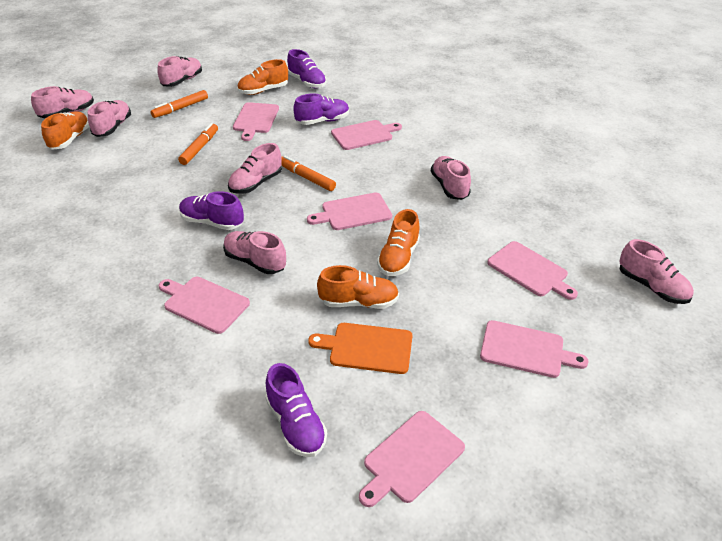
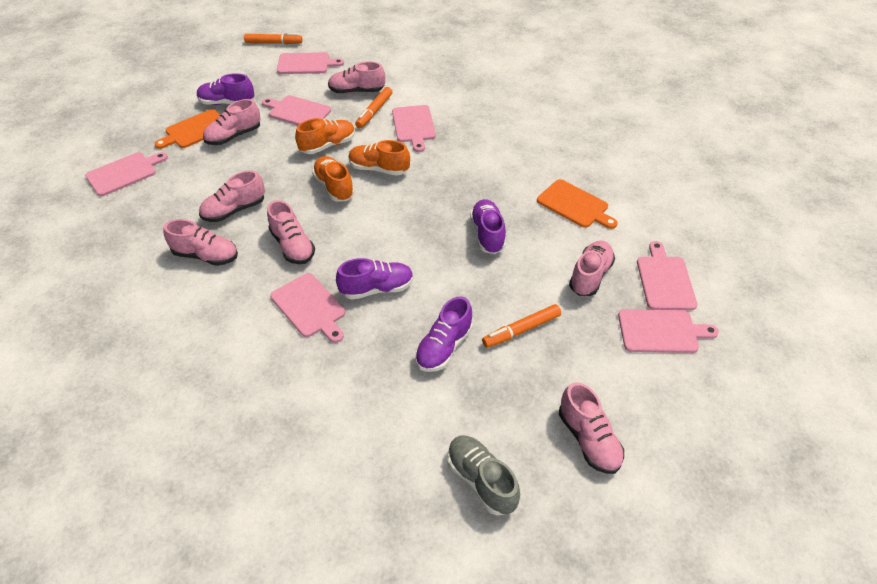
grey shoe: 0 -> 1
orange cutting board: 1 -> 2
orange shoe: 4 -> 3

